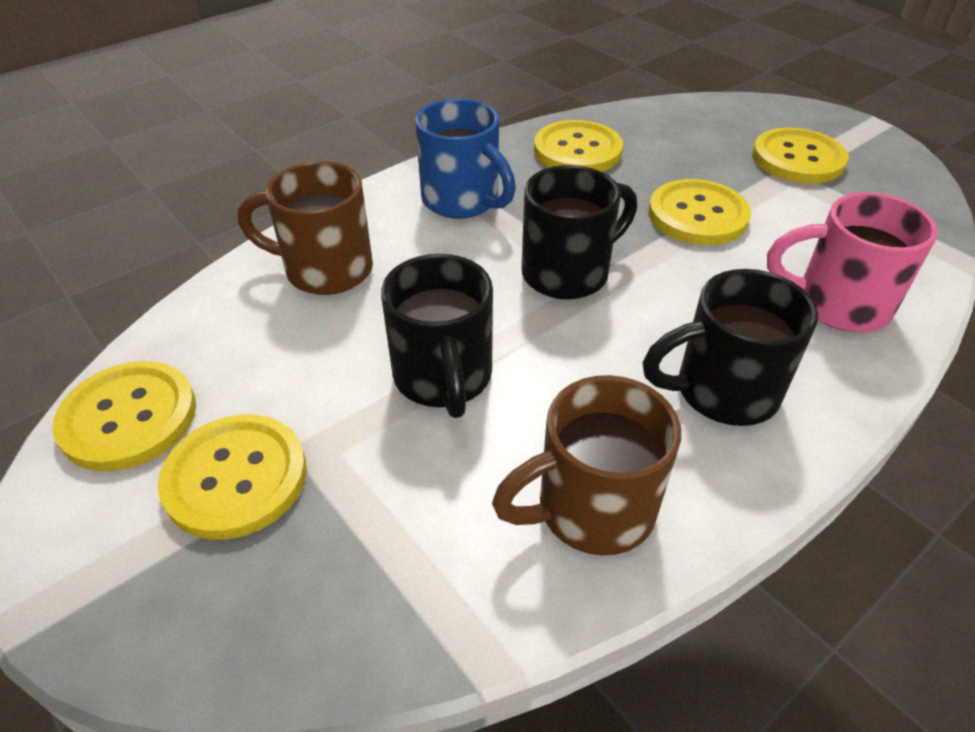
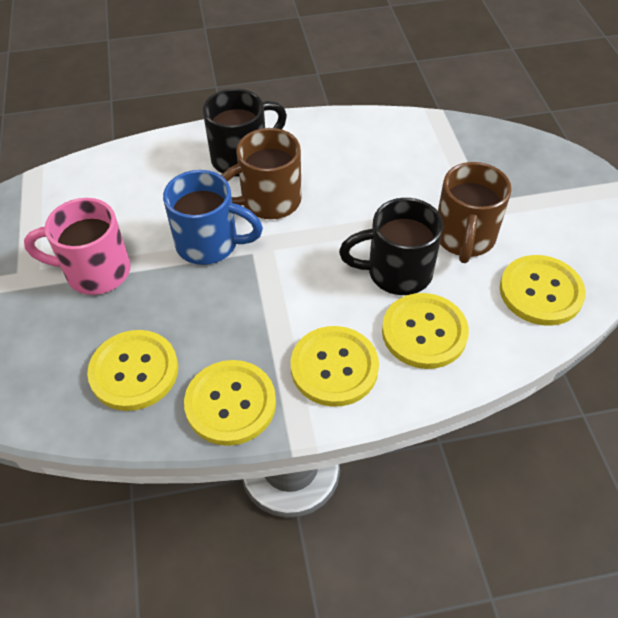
black mug: 3 -> 2

